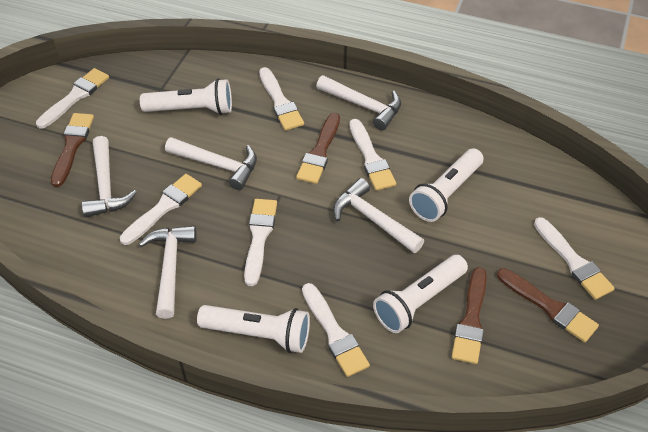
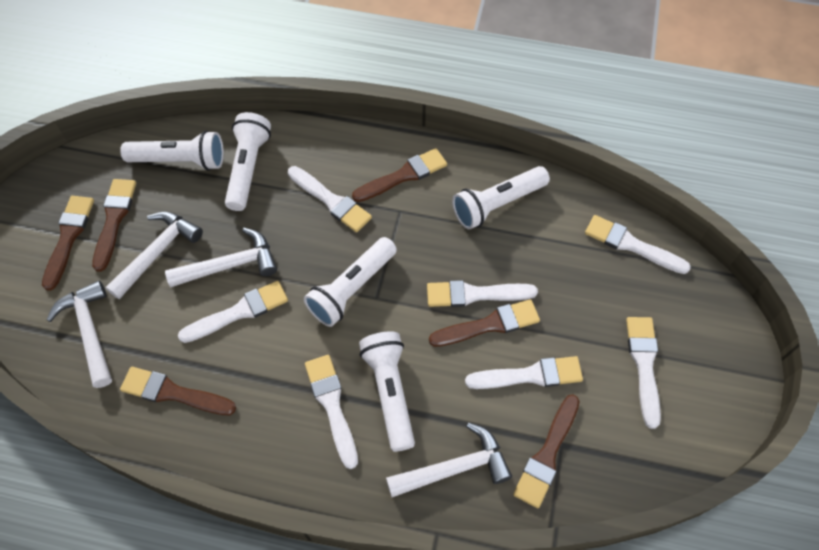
brown brush: 4 -> 6
white flashlight: 4 -> 5
white hammer: 5 -> 4

